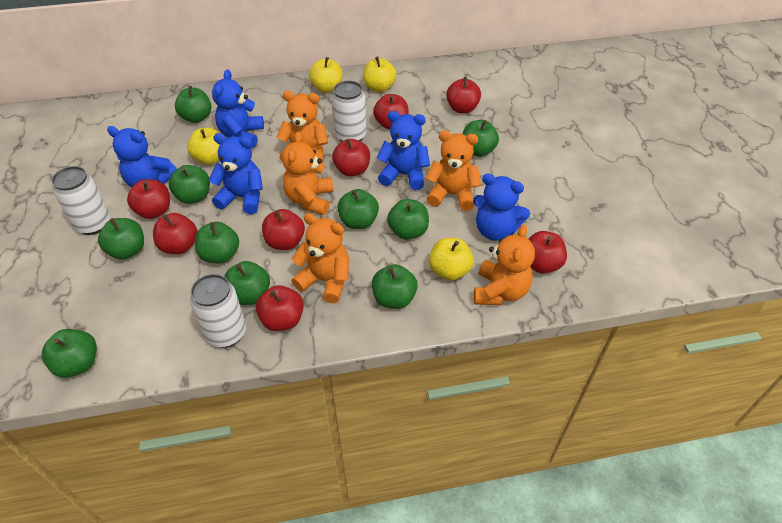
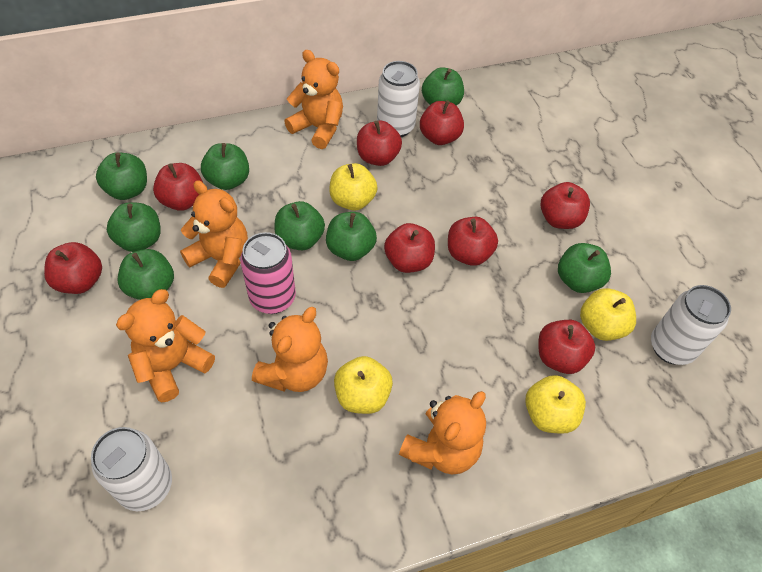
blue teddy bear: 5 -> 0
green apple: 10 -> 8
pink can: 0 -> 1

